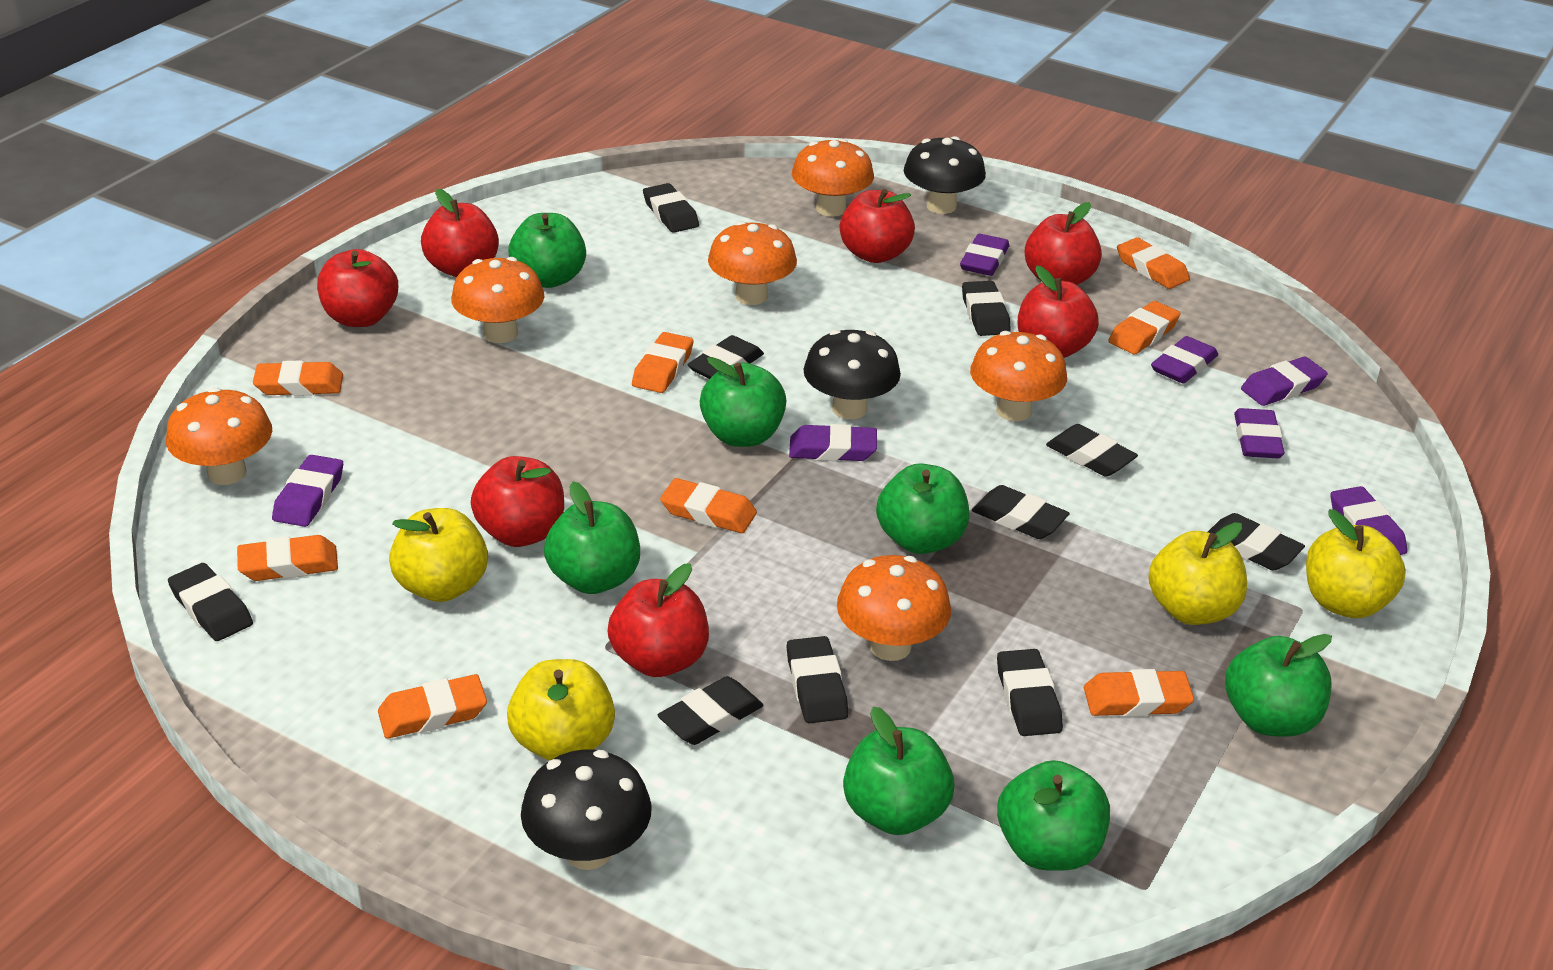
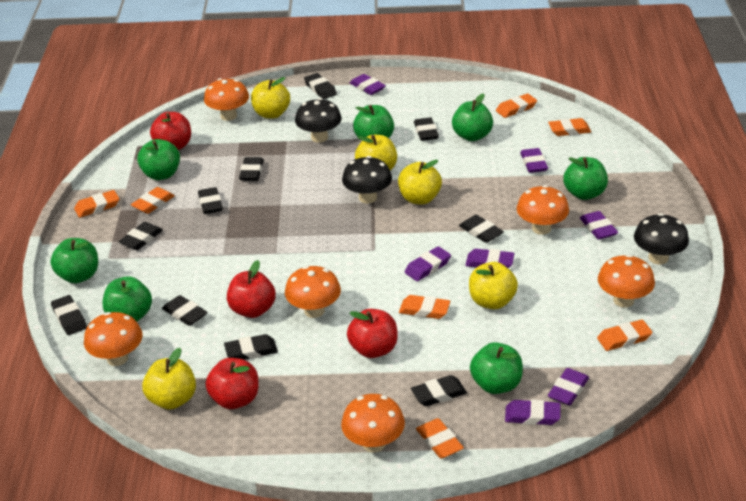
orange eraser: 8 -> 7
red apple: 7 -> 4
yellow apple: 4 -> 5

